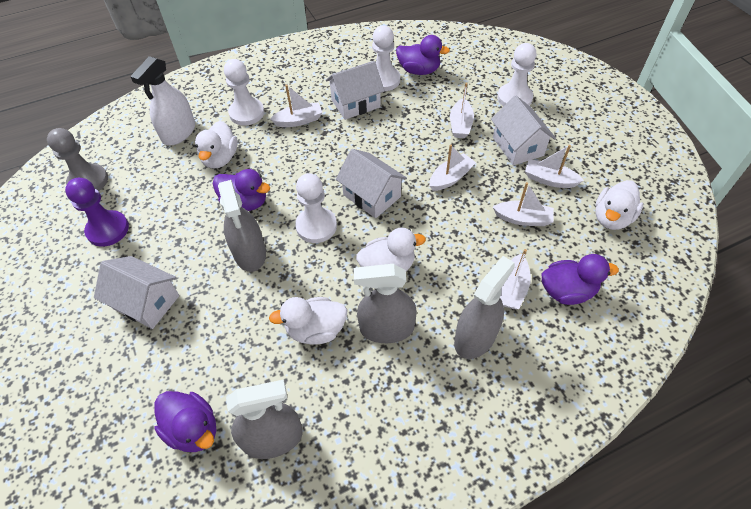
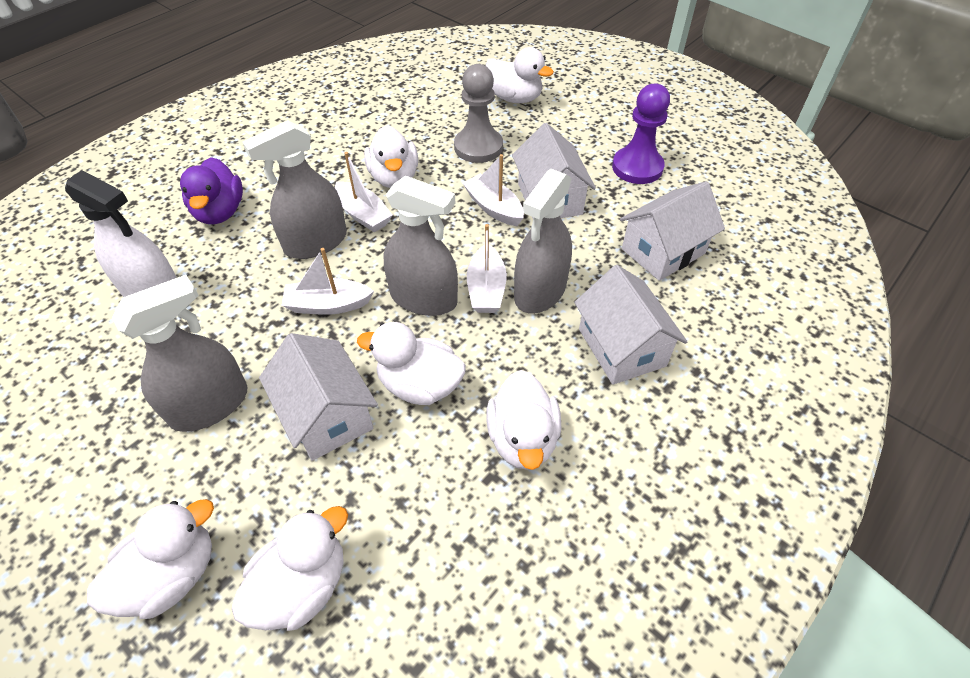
purple duck: 4 -> 1
white boat: 6 -> 4
white duck: 4 -> 6
white pawn: 4 -> 0

